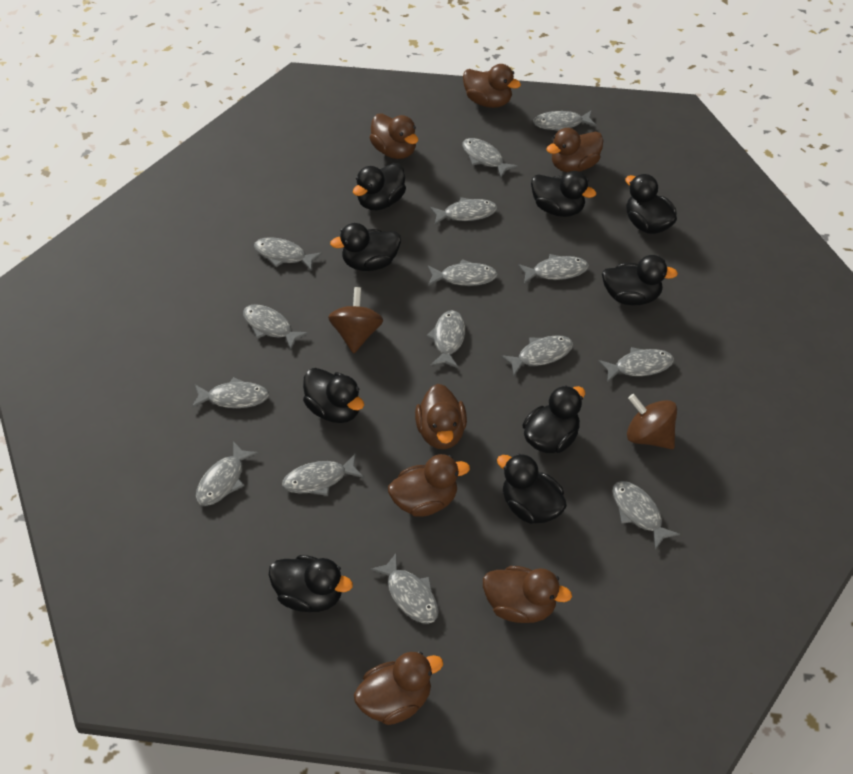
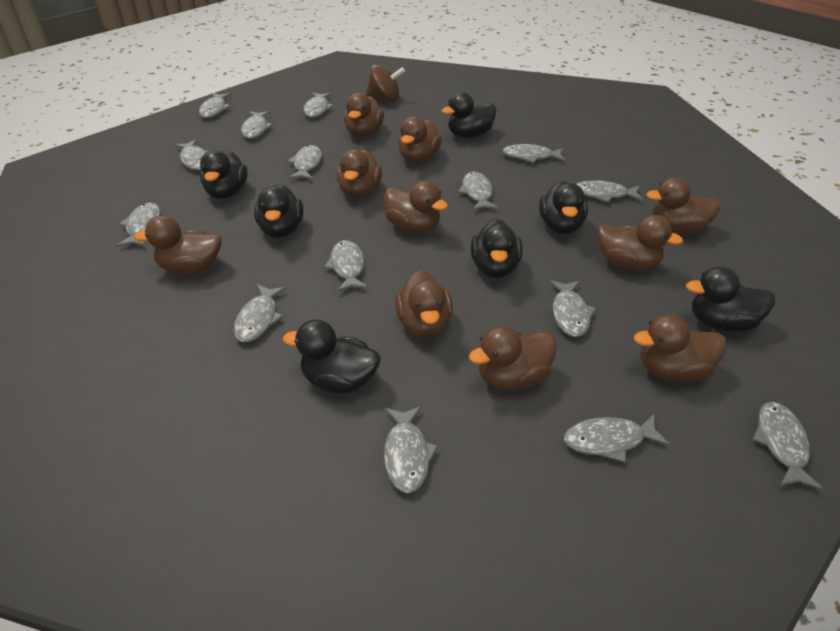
black duck: 9 -> 7
brown duck: 7 -> 10
brown spinning top: 2 -> 1

